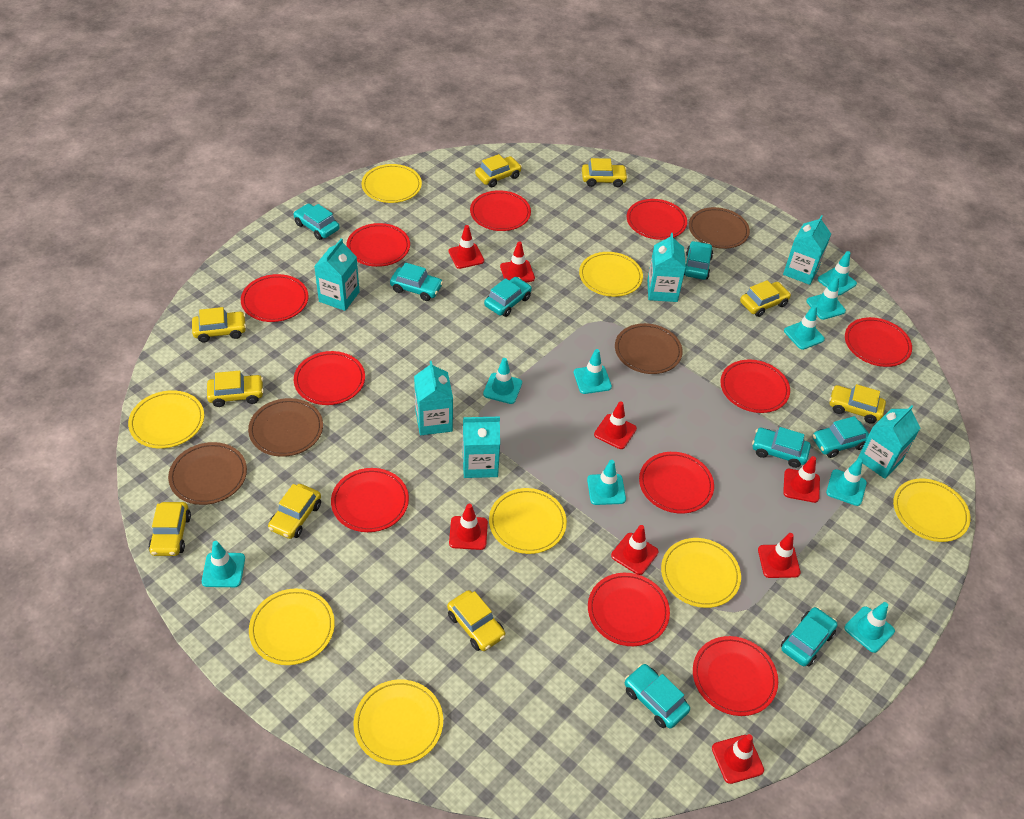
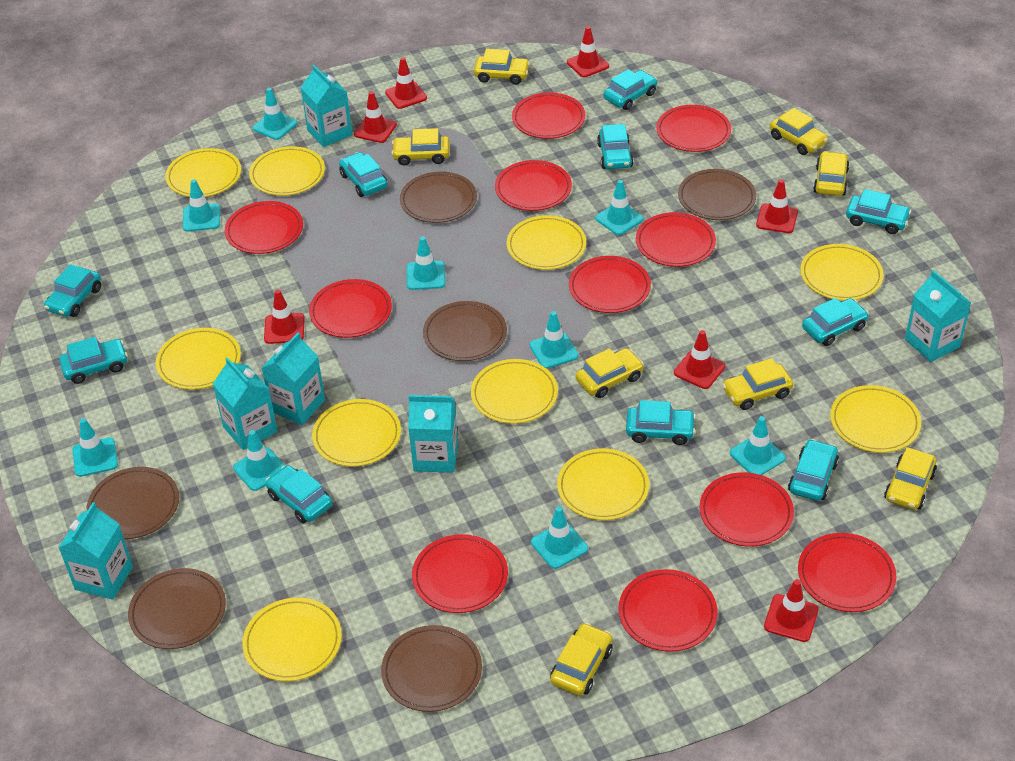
brown plate: 4 -> 6
red traffic cone: 8 -> 7
turquoise car: 8 -> 10
yellow car: 9 -> 8
yellow plate: 8 -> 10

